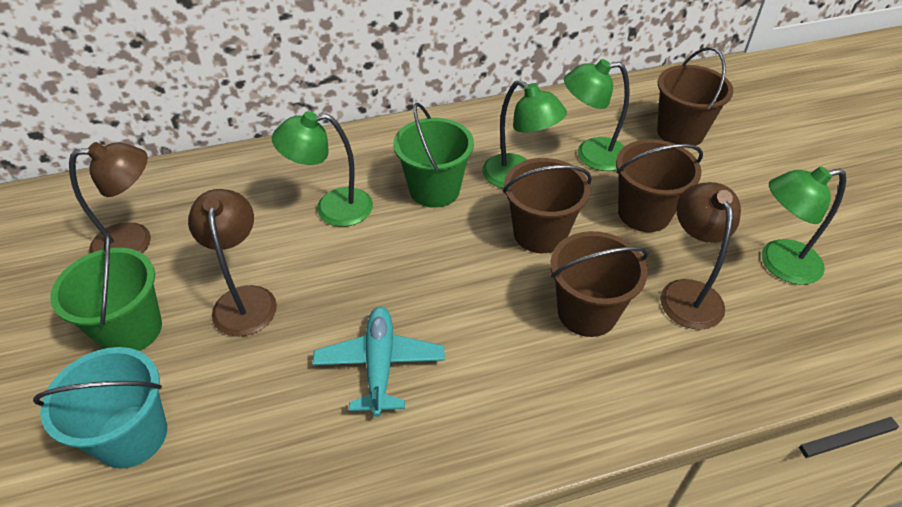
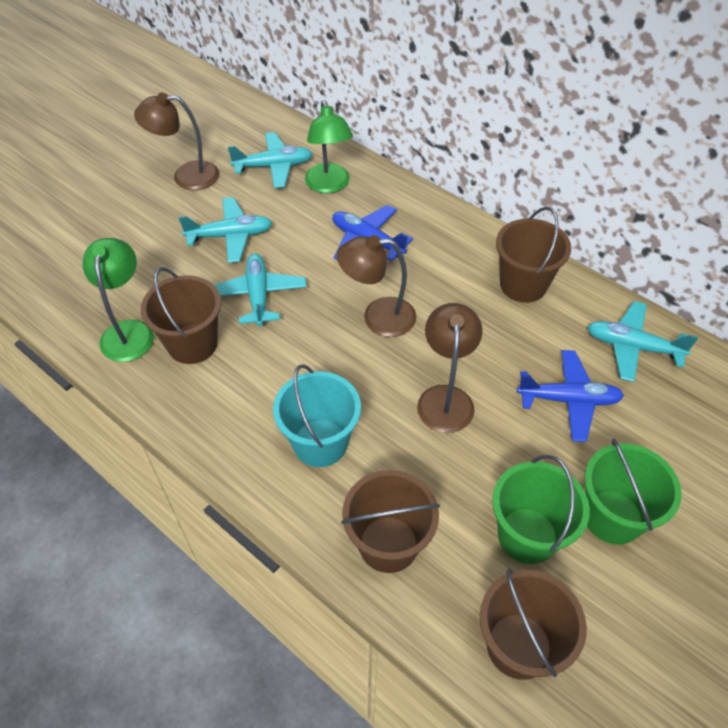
blue plane: 0 -> 2
green lamp: 4 -> 2
turquoise plane: 1 -> 4

